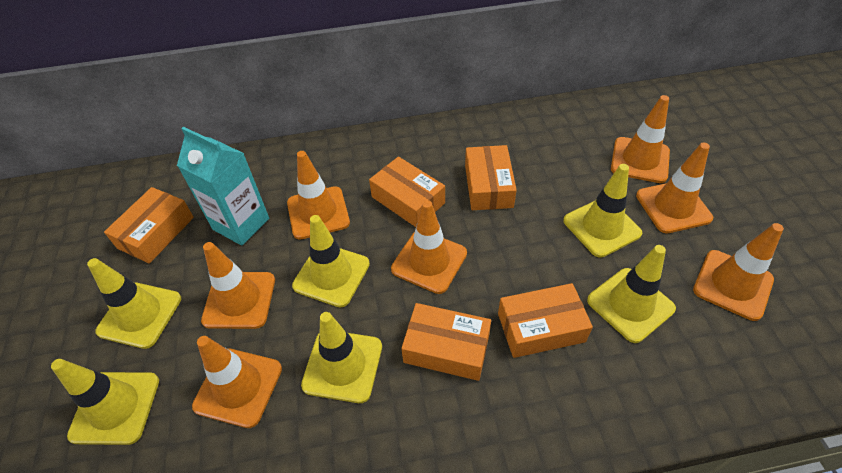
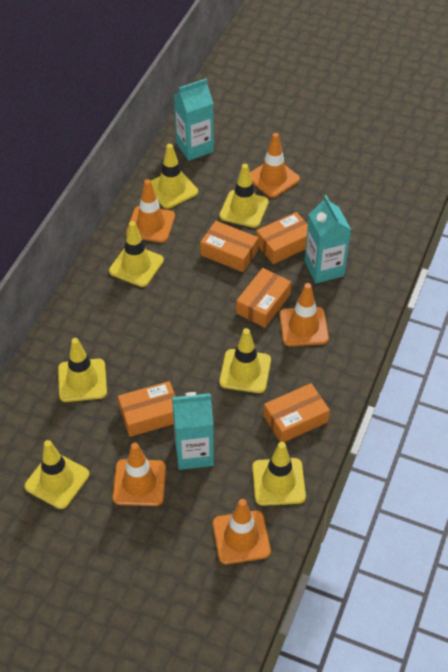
orange traffic cone: 7 -> 5
turquoise carton: 1 -> 3
yellow traffic cone: 6 -> 7

